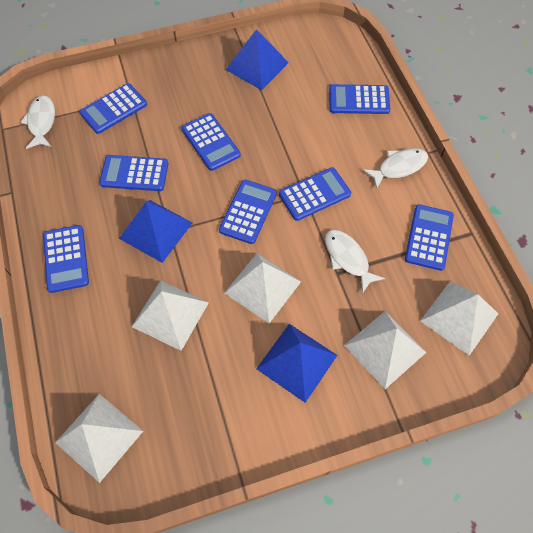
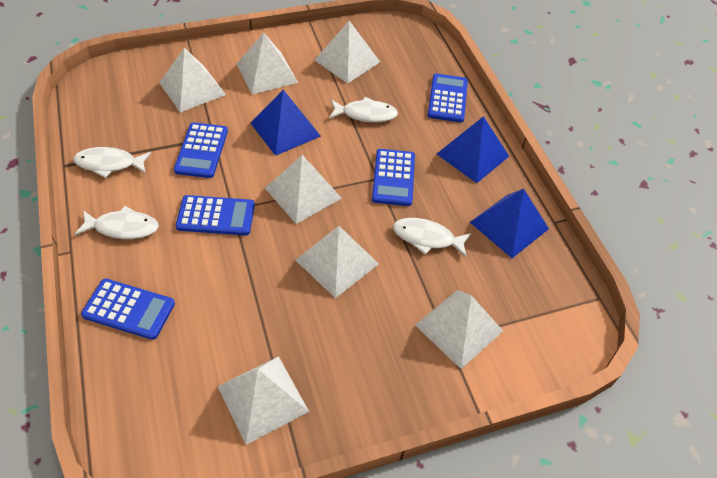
blue calculator: 8 -> 5
white fish: 3 -> 4
white pyramid: 5 -> 7

